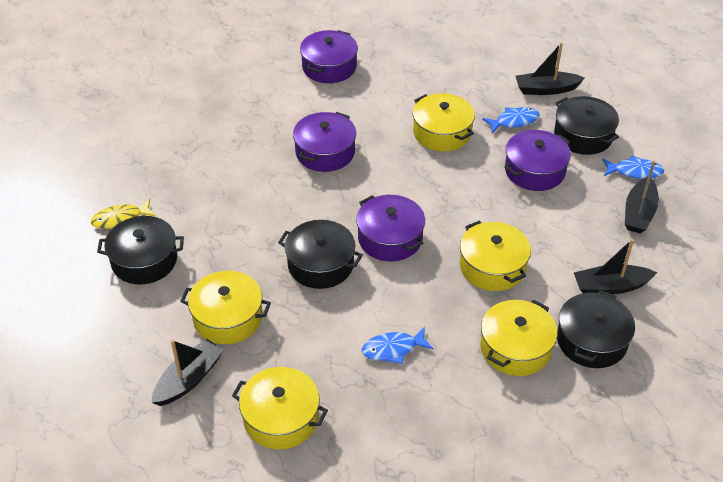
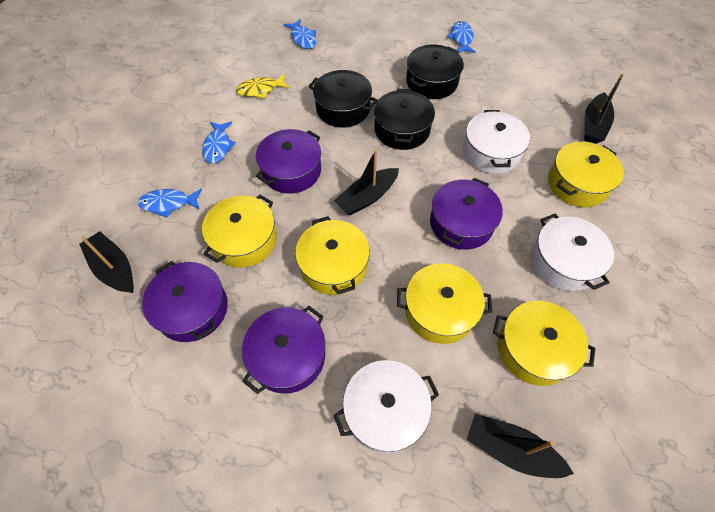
black pot: 4 -> 3
blue fish: 3 -> 4
white pot: 0 -> 3

